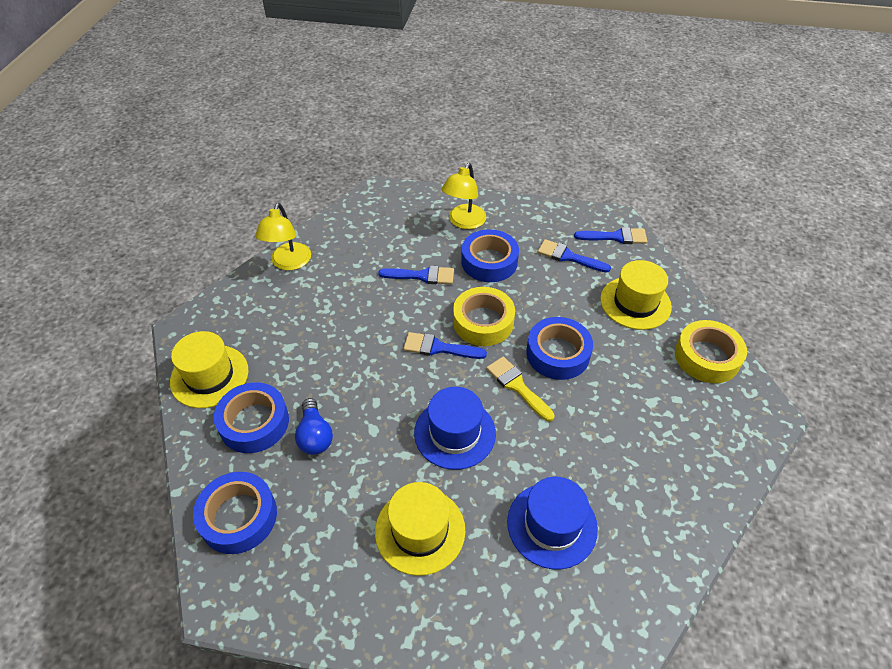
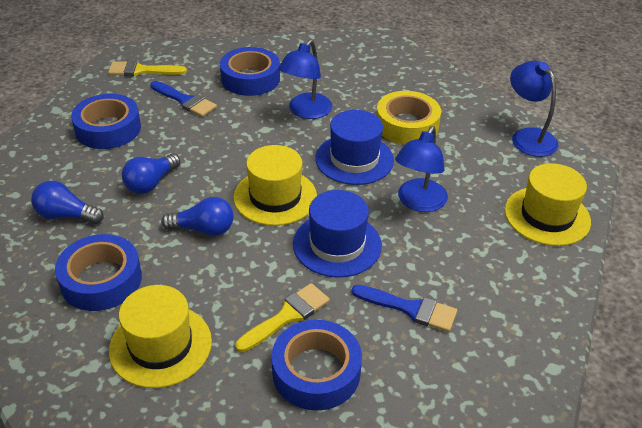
blue brush: 4 -> 2
blue lamp: 0 -> 3
blue light bulb: 1 -> 3
yellow brush: 1 -> 2
yellow lamp: 2 -> 0
yellow tape: 2 -> 1

